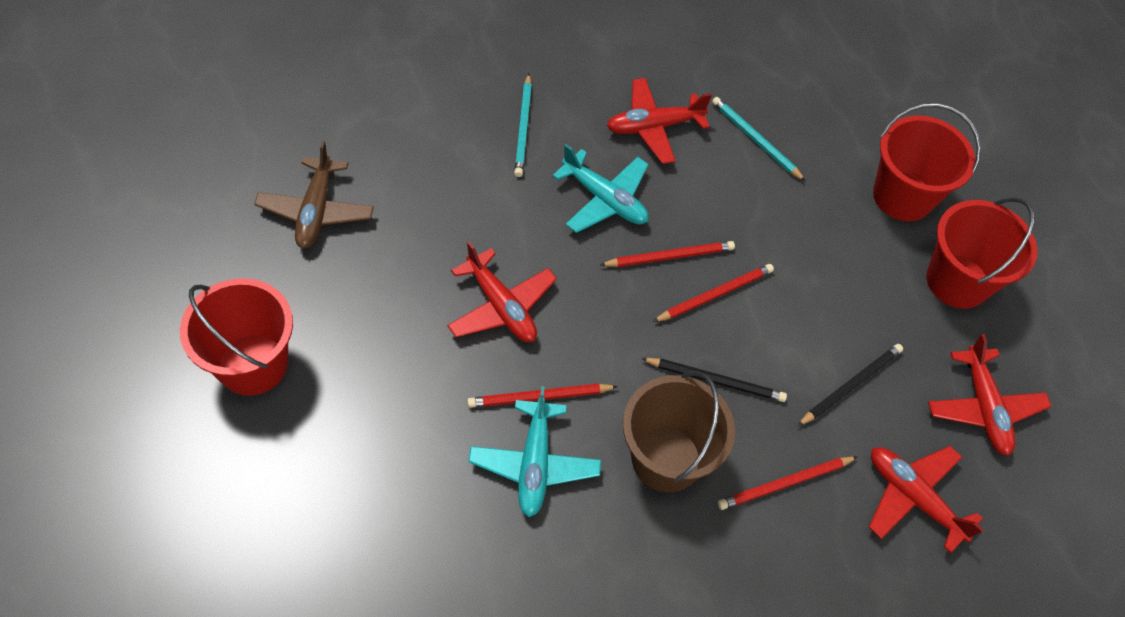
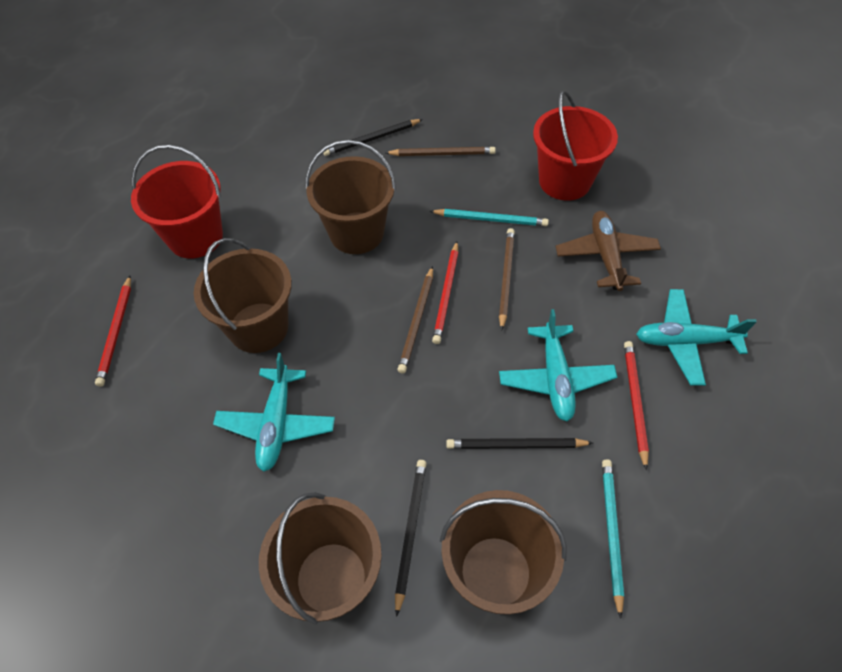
black pencil: 2 -> 3
brown bucket: 1 -> 4
brown pencil: 0 -> 3
red bucket: 3 -> 2
red pencil: 4 -> 3
red plane: 4 -> 0
turquoise plane: 2 -> 3

